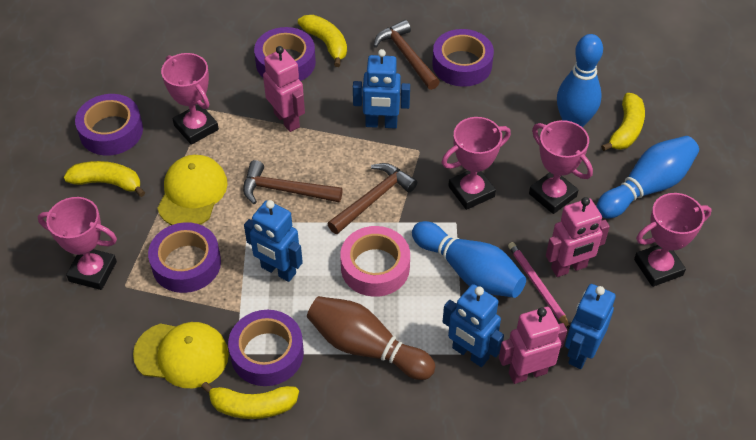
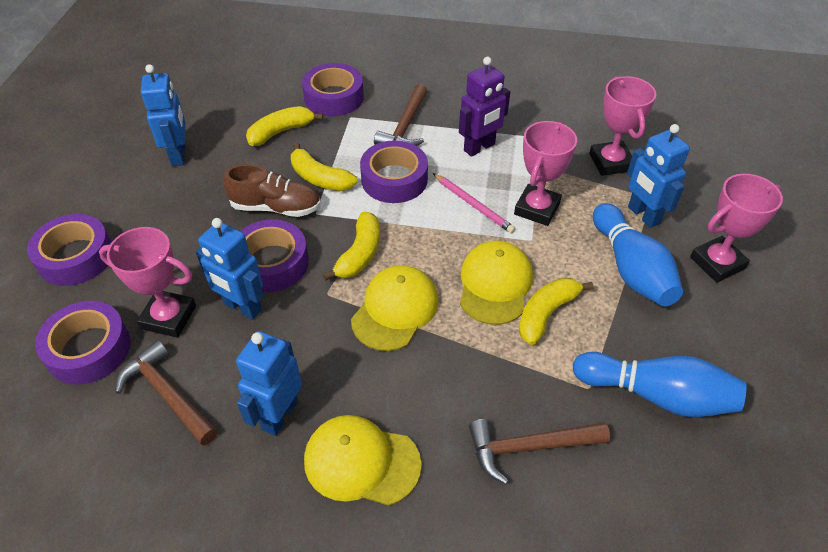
blue bowling pin: 3 -> 2
brown bowling pin: 1 -> 0
brown shoe: 0 -> 1
pink robot: 3 -> 0
pink tape: 1 -> 0
pink trophy: 5 -> 4
purple robot: 0 -> 1
yellow cap: 2 -> 3

